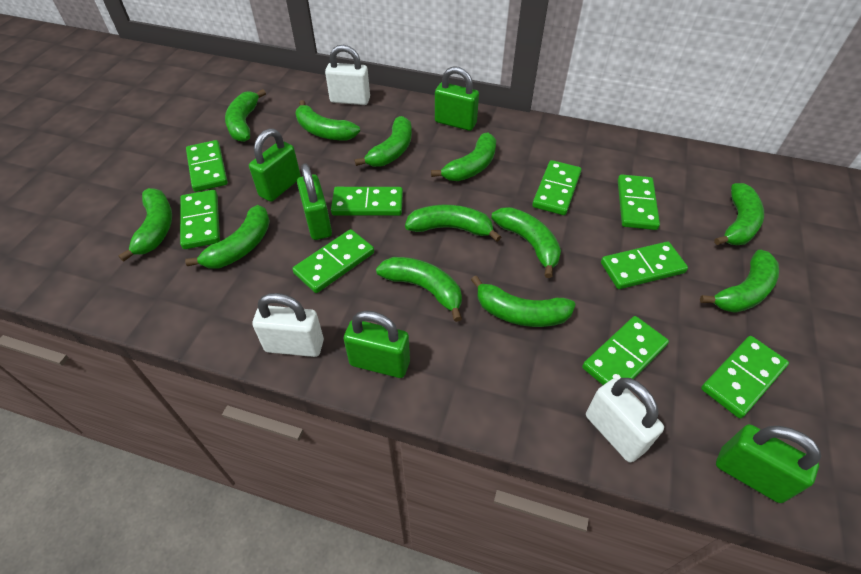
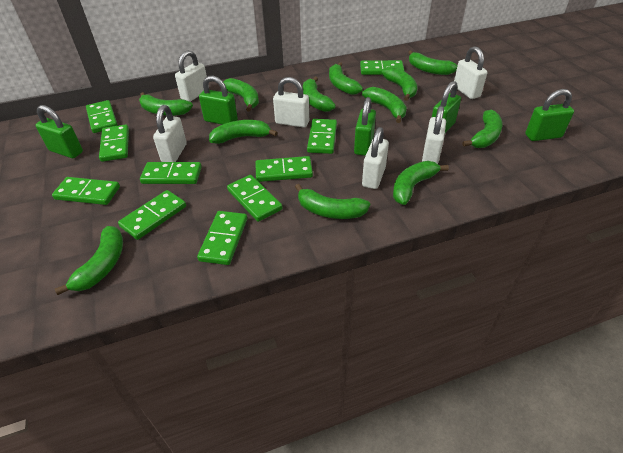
green domino: 9 -> 10
white padlock: 3 -> 6

